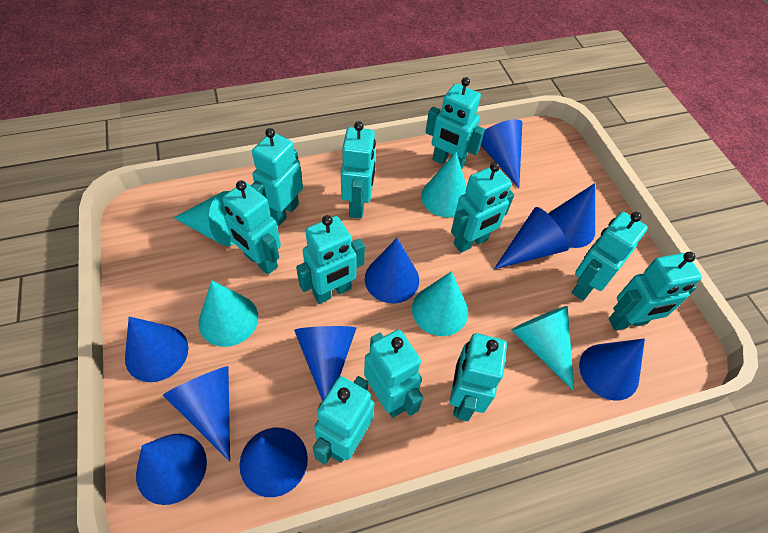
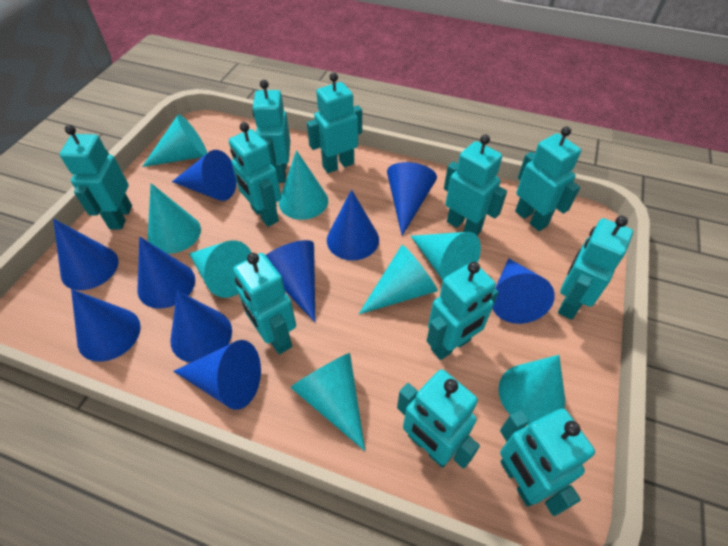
turquoise cone: 5 -> 8

